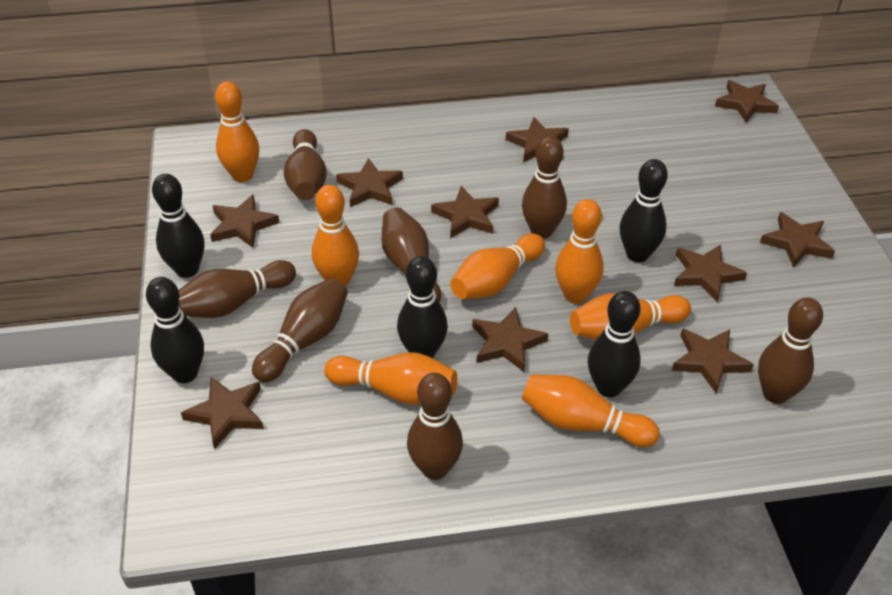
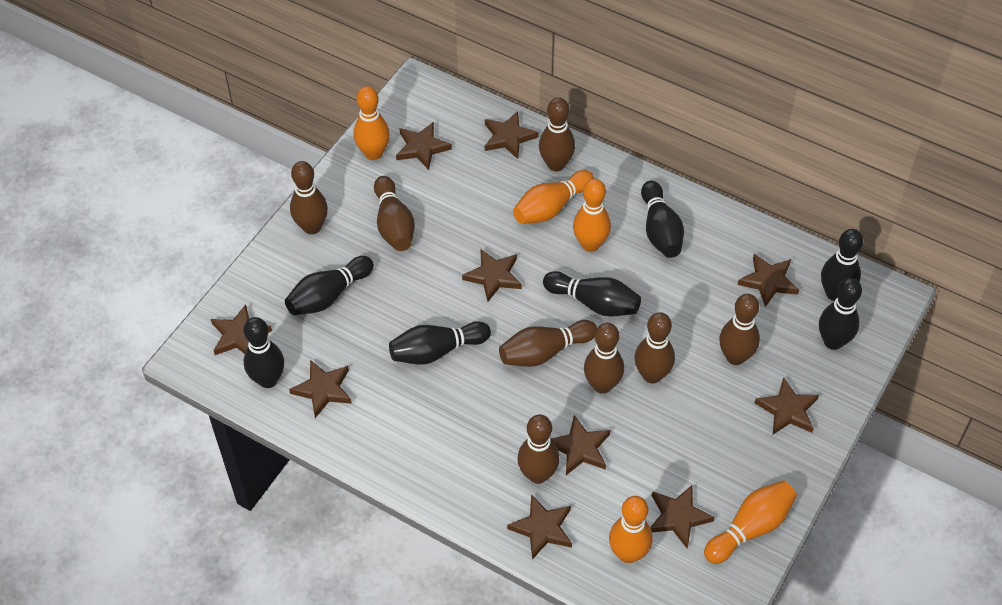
black bowling pin: 5 -> 7
brown bowling pin: 7 -> 8
orange bowling pin: 7 -> 5

